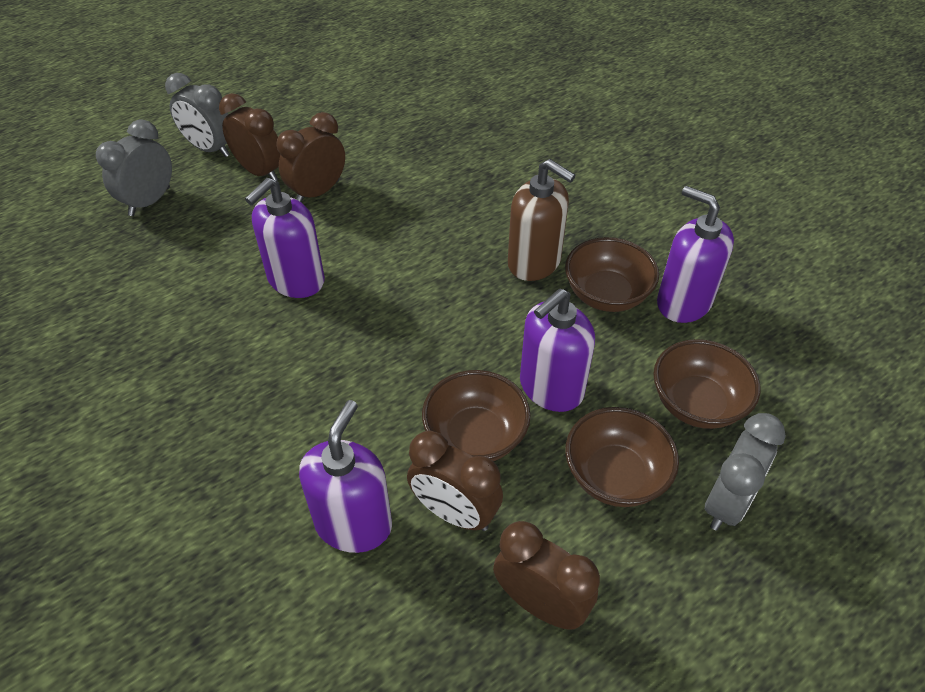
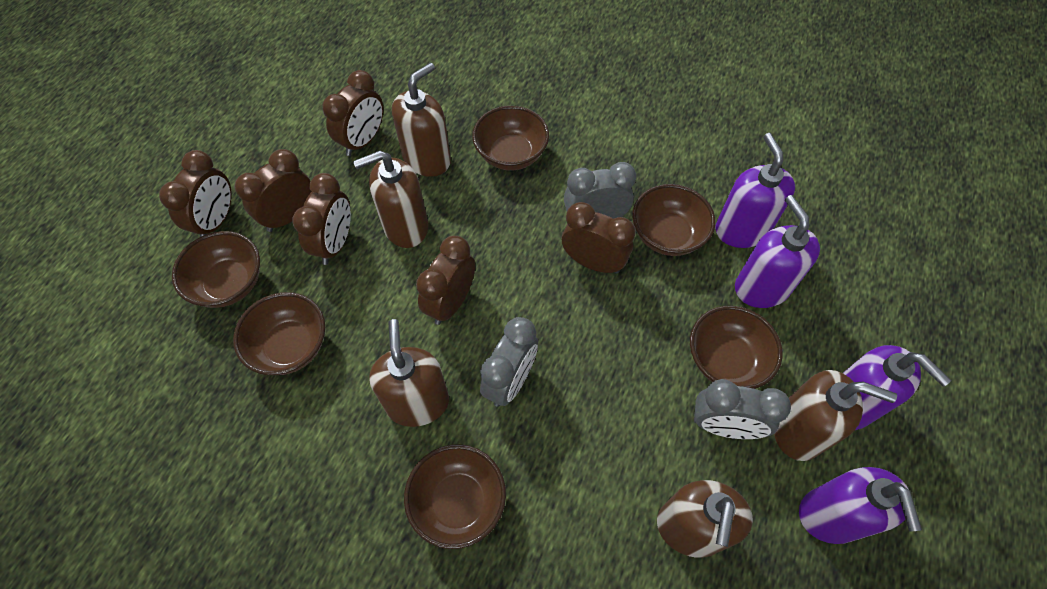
brown bowl: 4 -> 6
brown clock: 4 -> 6
brown soap dispenser: 1 -> 5

